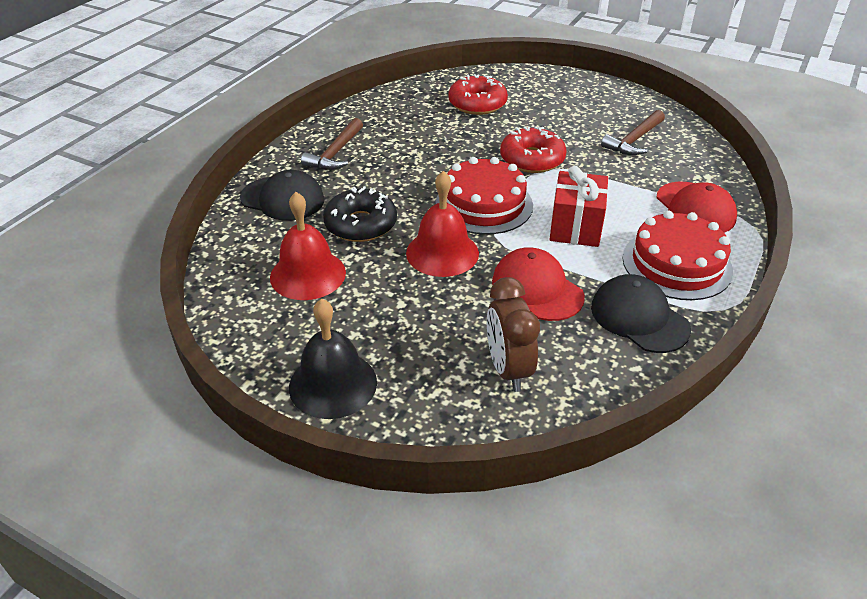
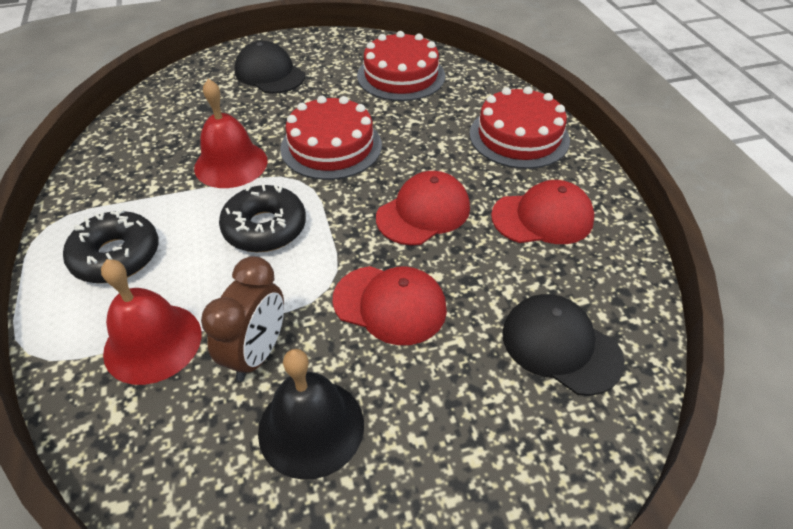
black donut: 1 -> 2
brown hammer: 2 -> 0
red cake: 2 -> 3
red cap: 2 -> 3
red donut: 2 -> 0
red gift: 1 -> 0

